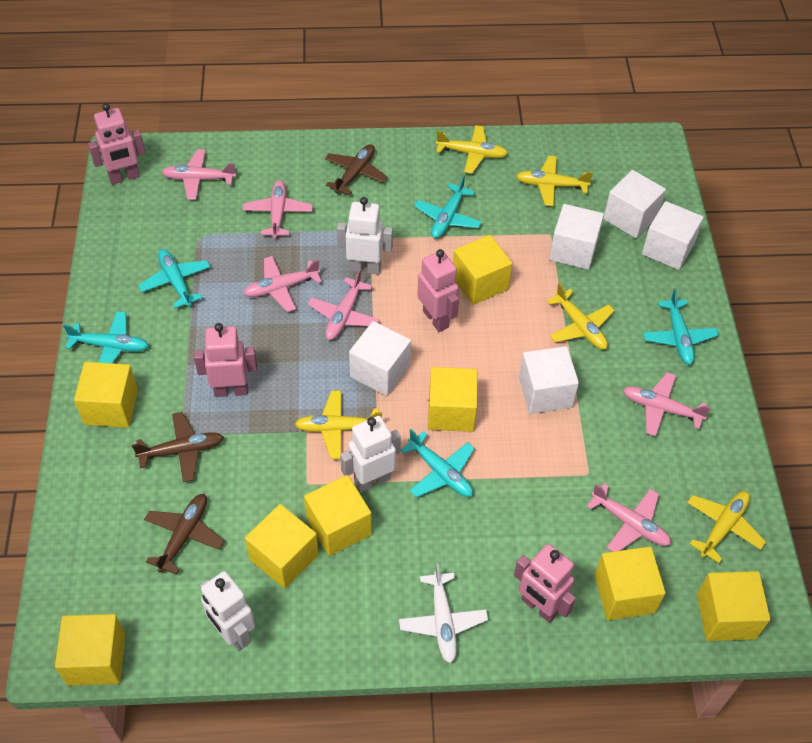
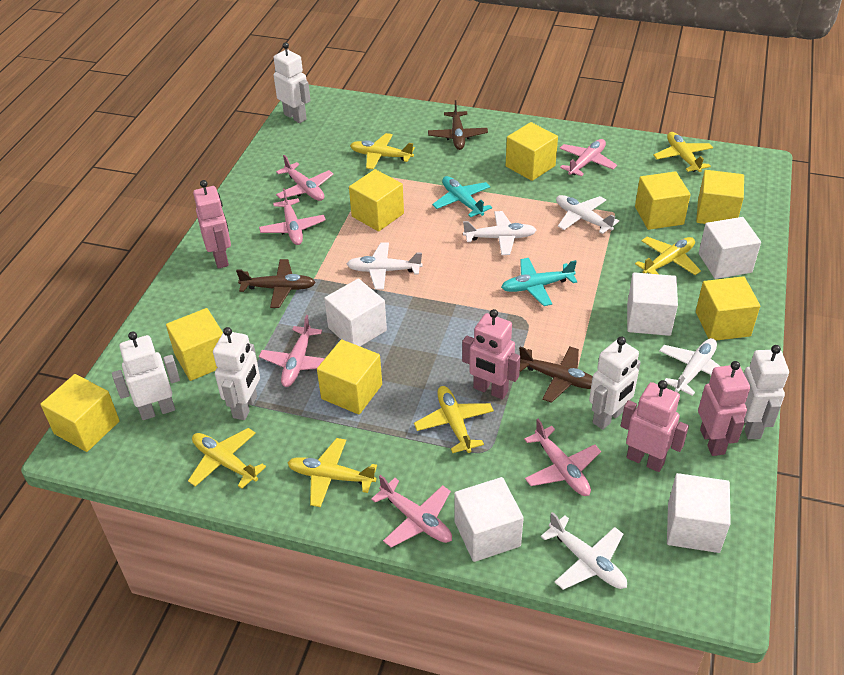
turquoise plane: 5 -> 2
white plane: 1 -> 5
white robot: 3 -> 5
yellow plane: 5 -> 6

